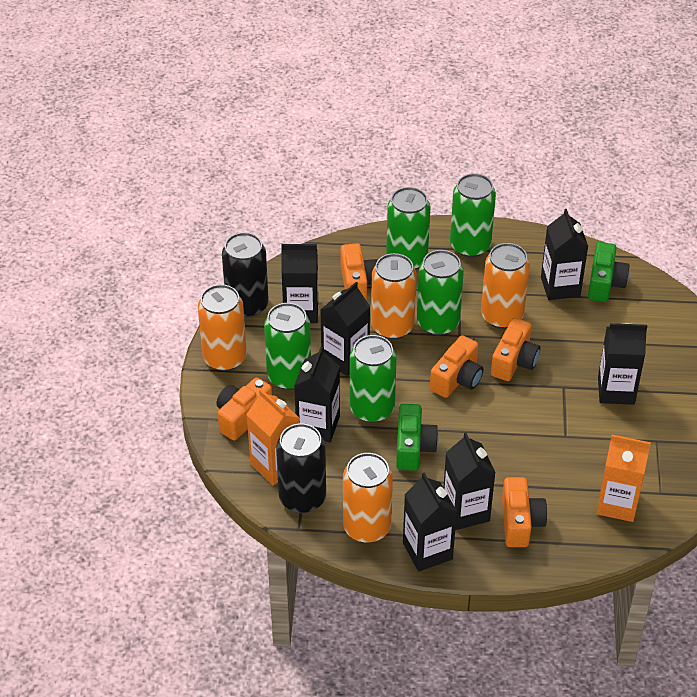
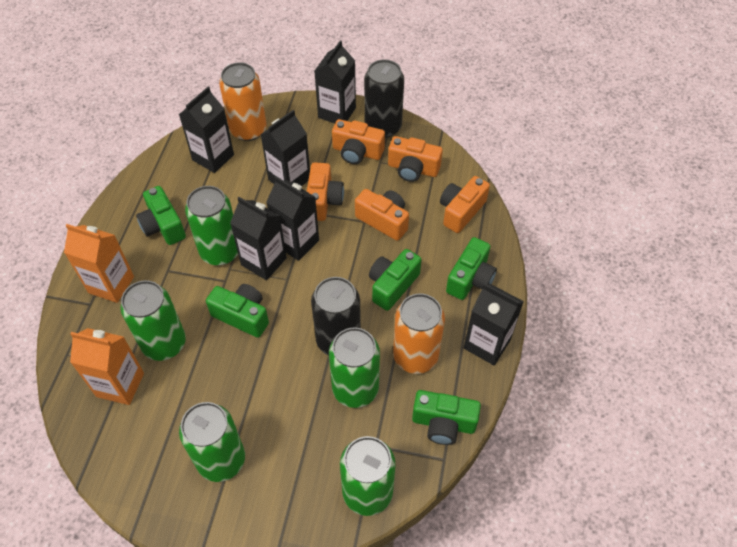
black carton: 7 -> 6
green camera: 2 -> 5
orange can: 4 -> 2

